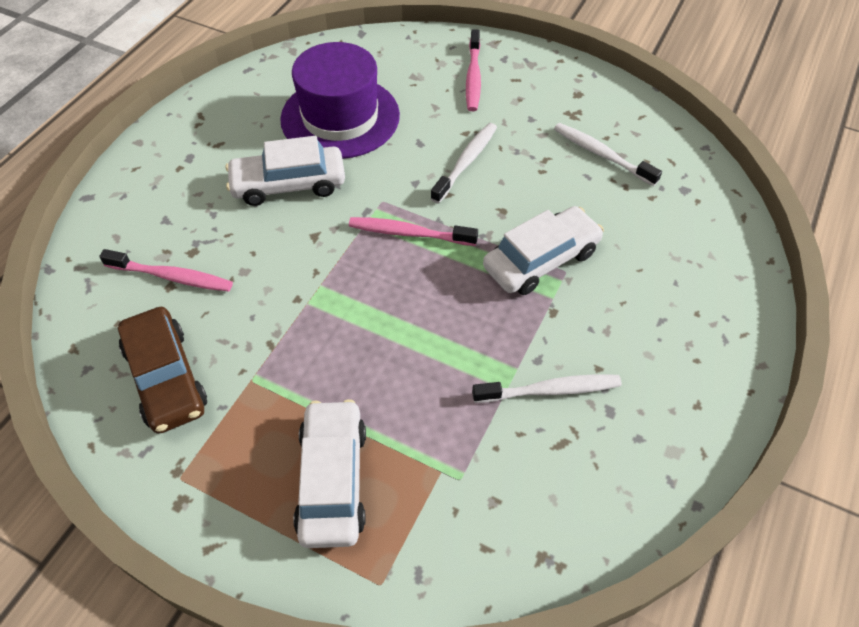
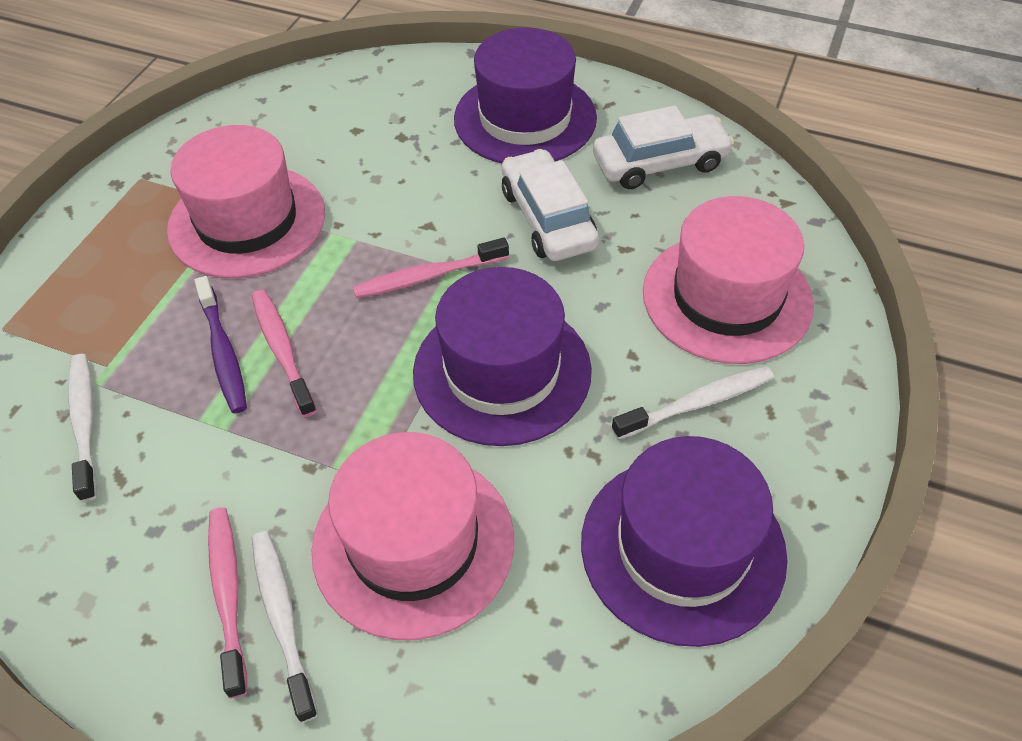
brown car: 1 -> 0
pink hat: 0 -> 3
purple hat: 1 -> 3
purple toothbrush: 0 -> 1
white car: 3 -> 2

